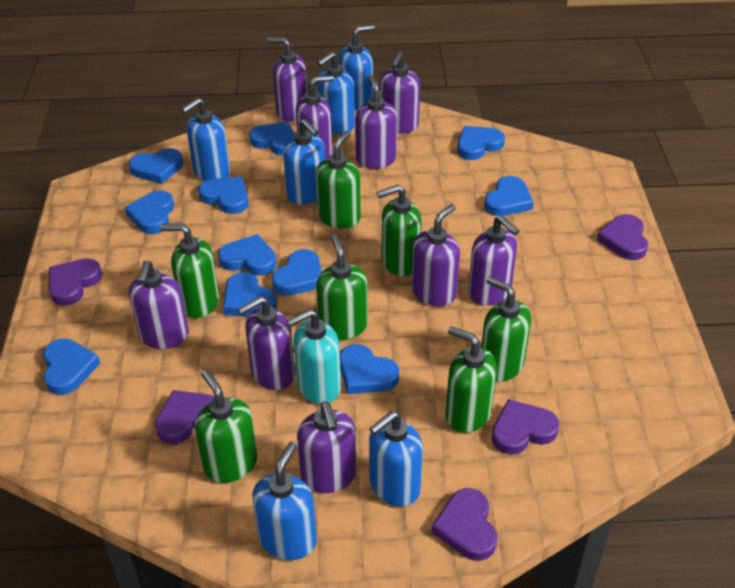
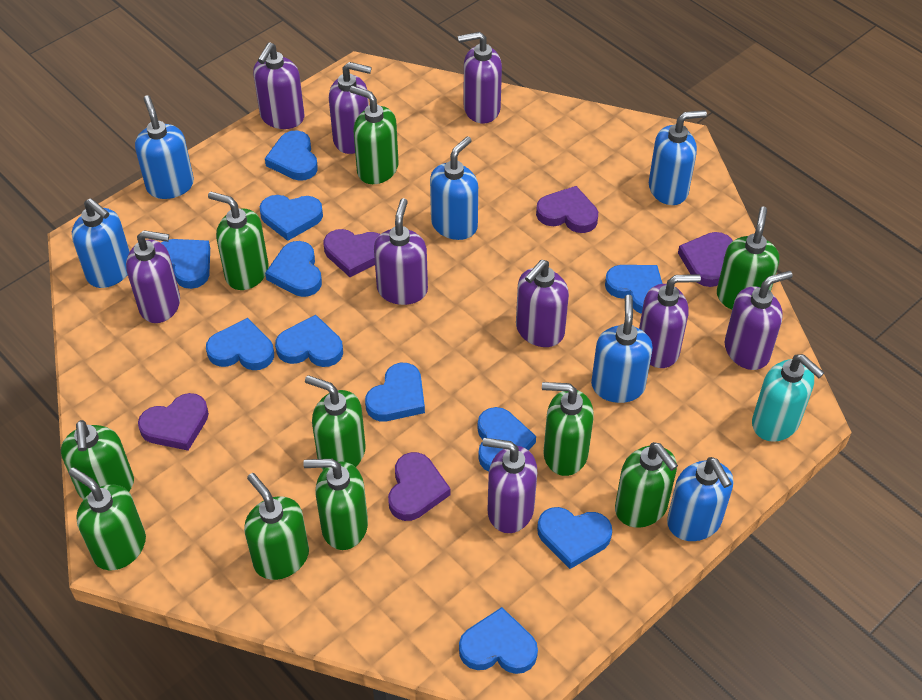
green soap dispenser: 7 -> 10

